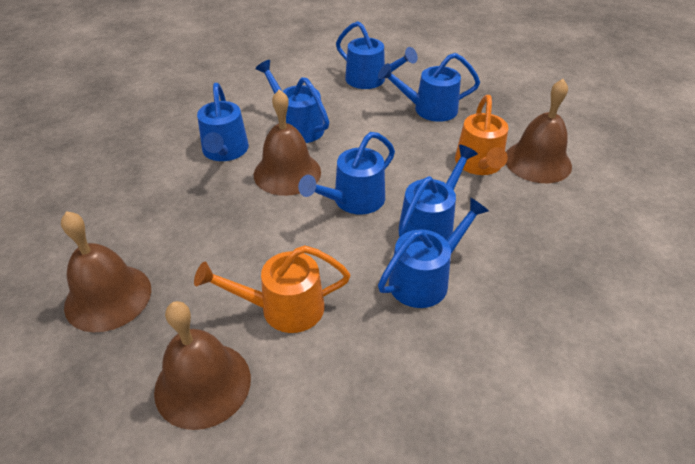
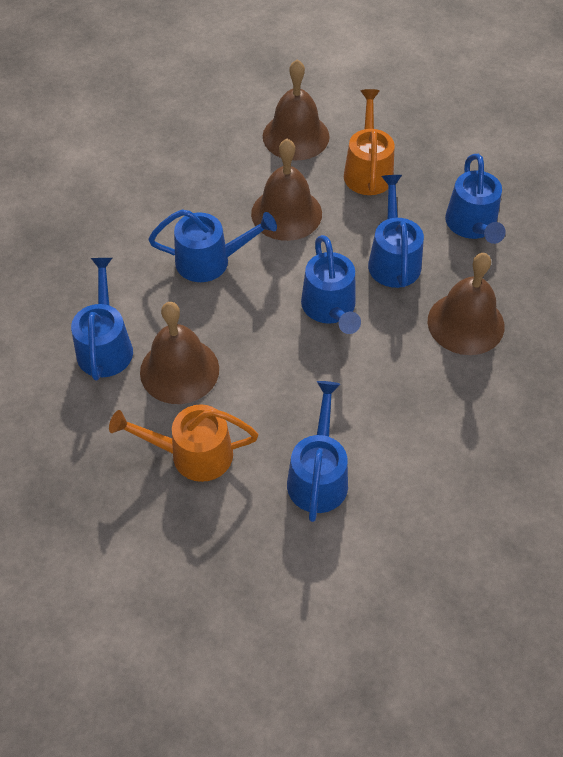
blue watering can: 7 -> 6

